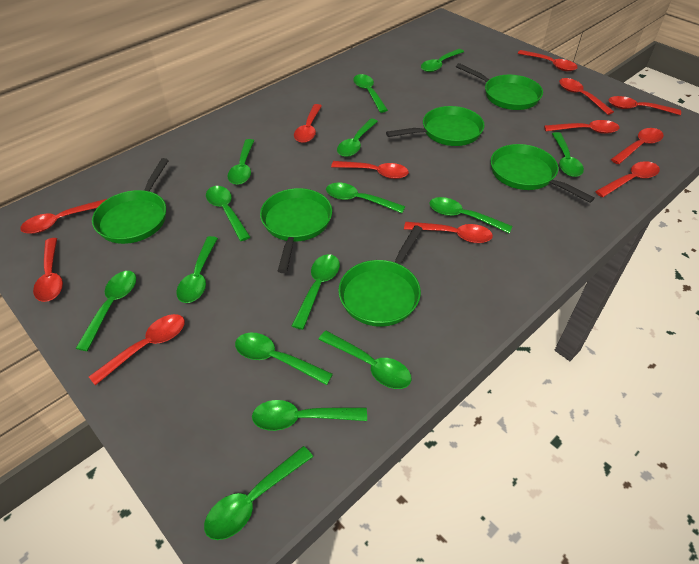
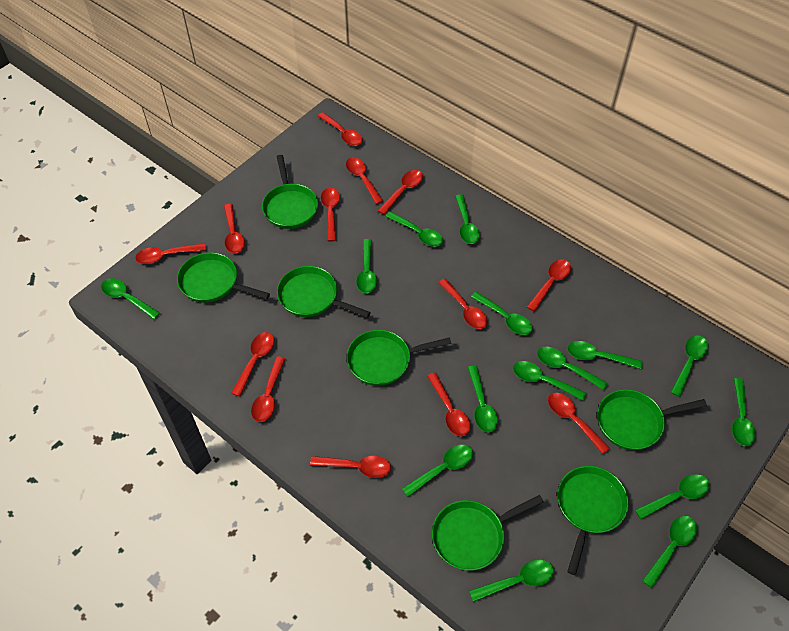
green pan: 6 -> 7
red spoon: 12 -> 13

